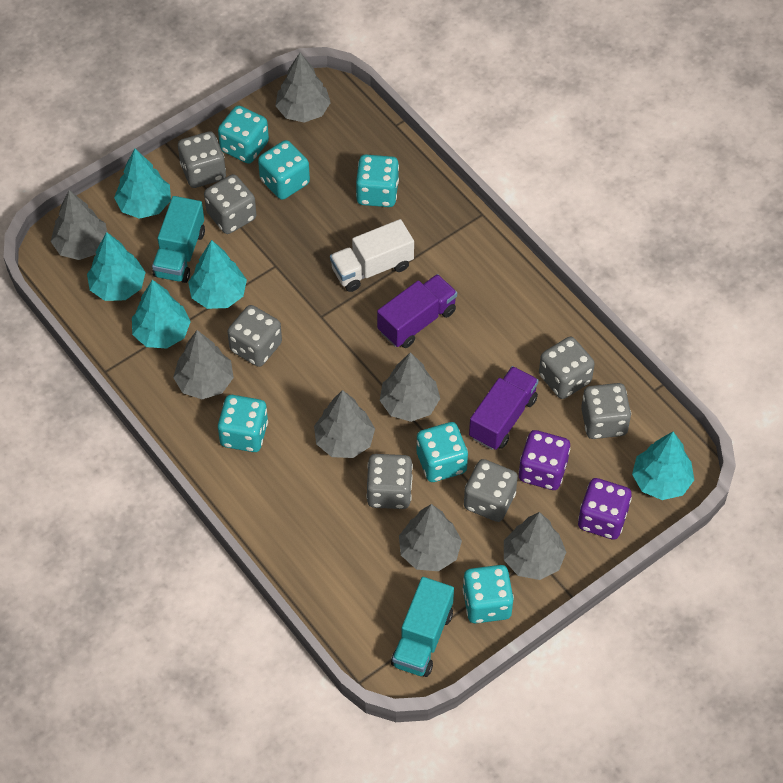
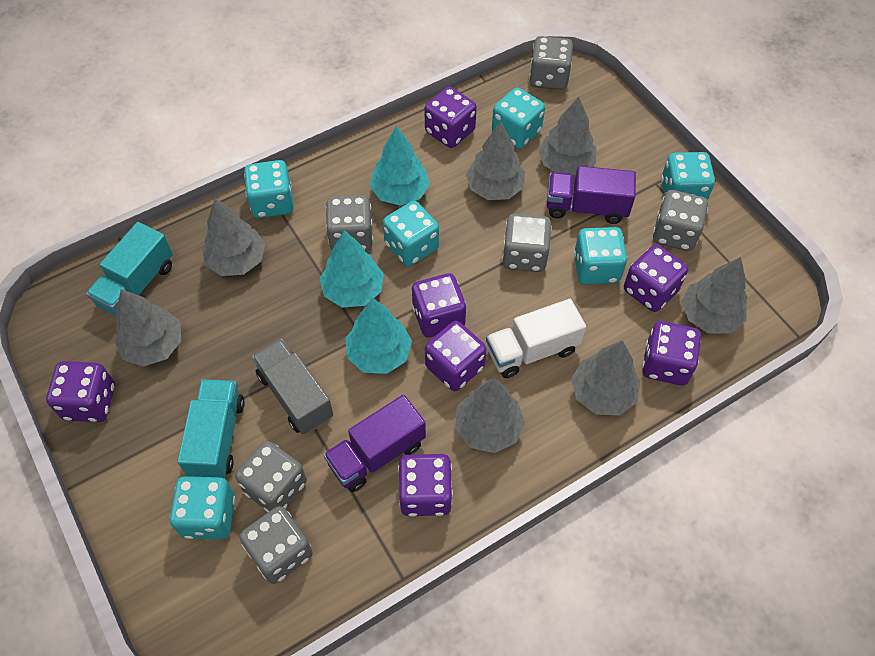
grey dice: 7 -> 6
grey truck: 0 -> 1
purple dice: 2 -> 7
turquoise tree: 5 -> 3

